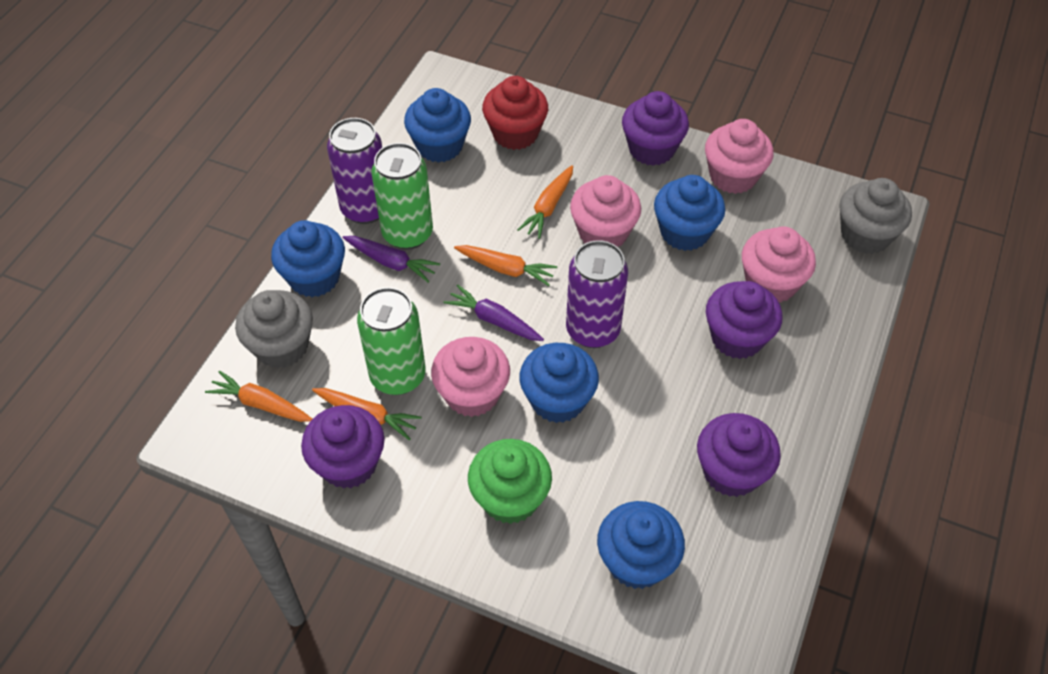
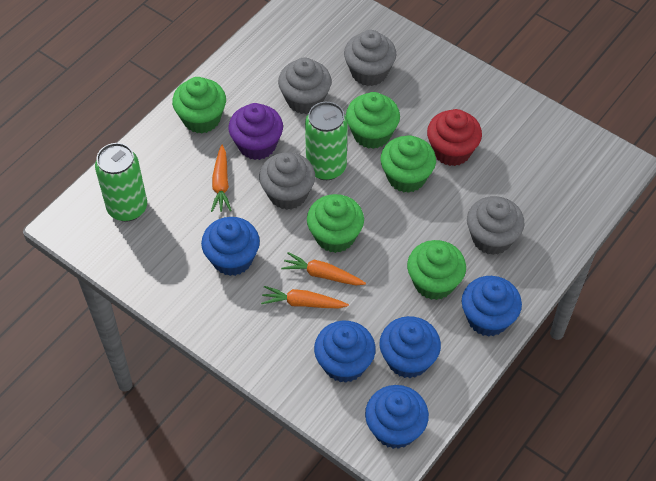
green cupcake: 1 -> 5
grey cupcake: 2 -> 4
orange carrot: 4 -> 3
pink cupcake: 4 -> 0
purple can: 2 -> 0
purple carrot: 2 -> 0
purple cupcake: 4 -> 1

